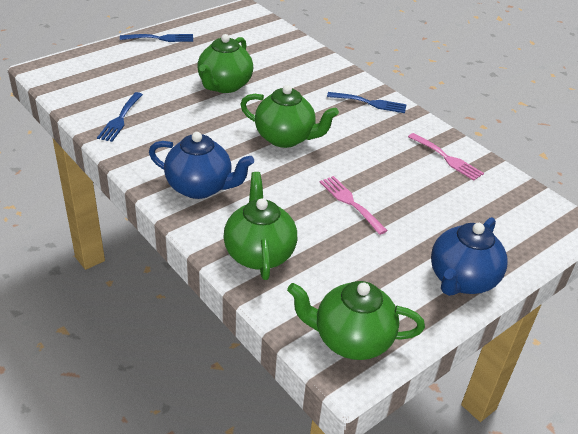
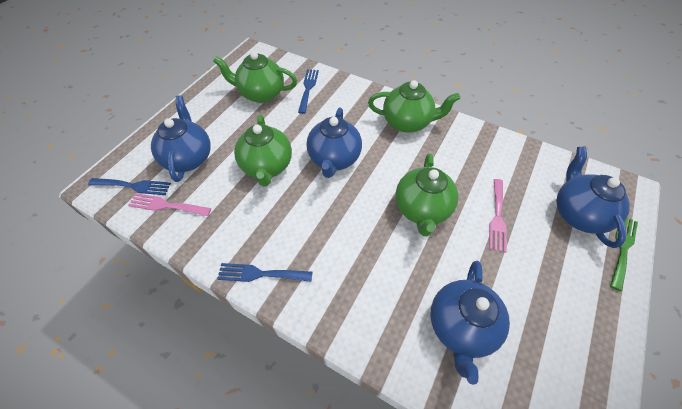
blue teapot: 2 -> 4
green fork: 0 -> 1

